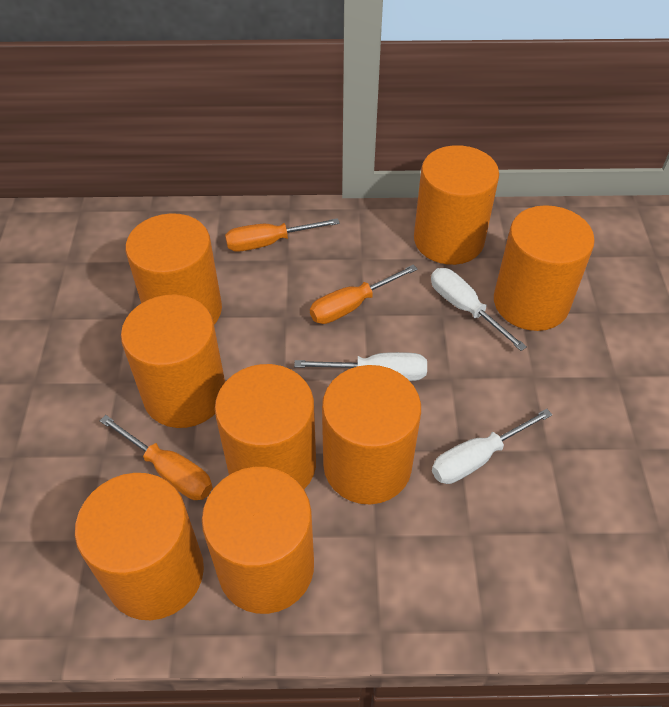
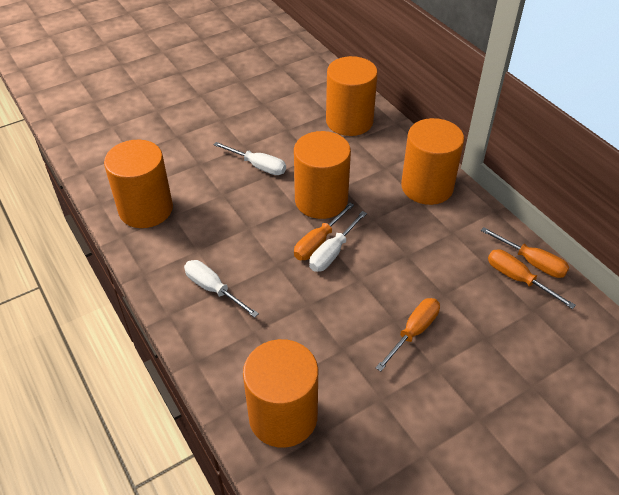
orange cylinder: 8 -> 5
orange screwdriver: 3 -> 4

